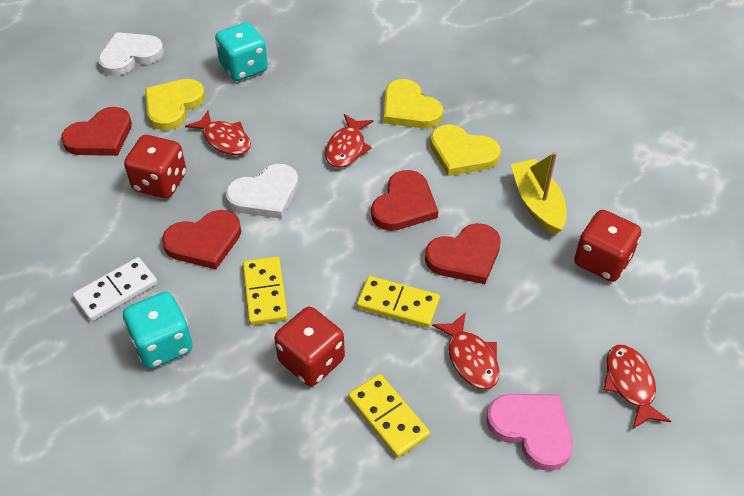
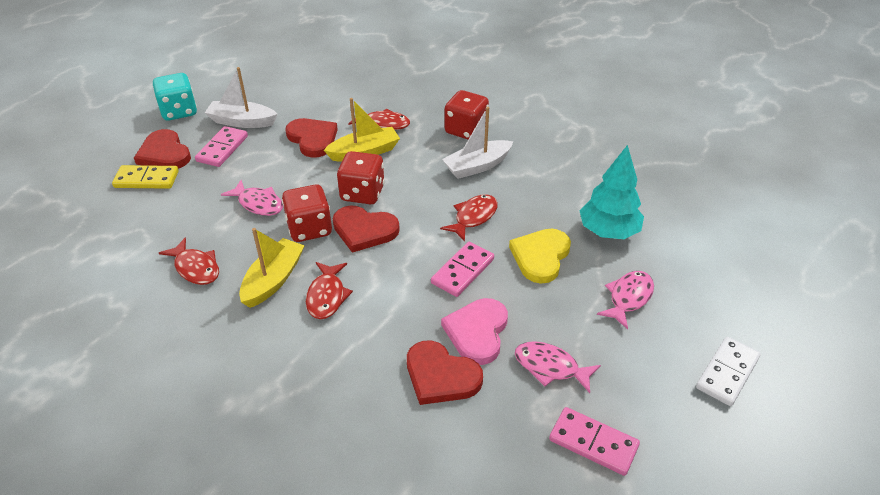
pink domino: 0 -> 3
pink fish: 0 -> 3
turquoise dice: 2 -> 1
turquoise tree: 0 -> 1
white boat: 0 -> 2
white heart: 2 -> 0
yellow boat: 1 -> 2
yellow domino: 3 -> 1
yellow heart: 3 -> 1

